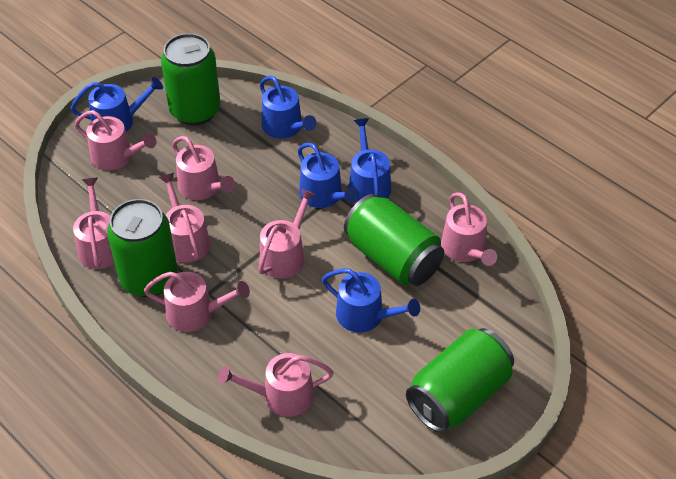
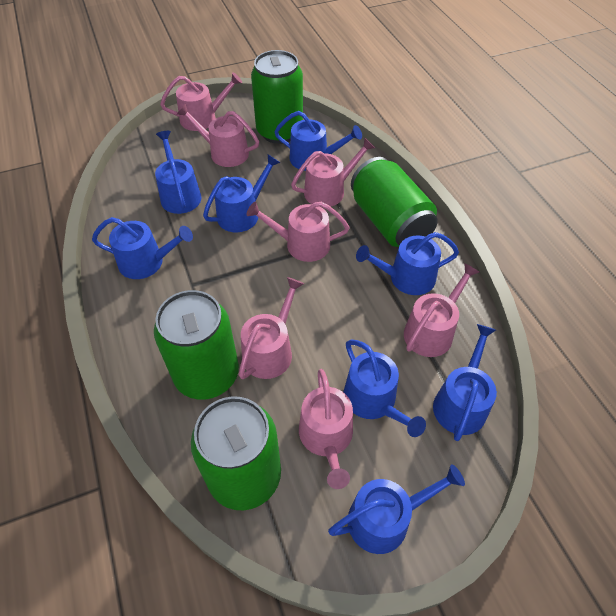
blue watering can: 5 -> 8
pink watering can: 8 -> 7

